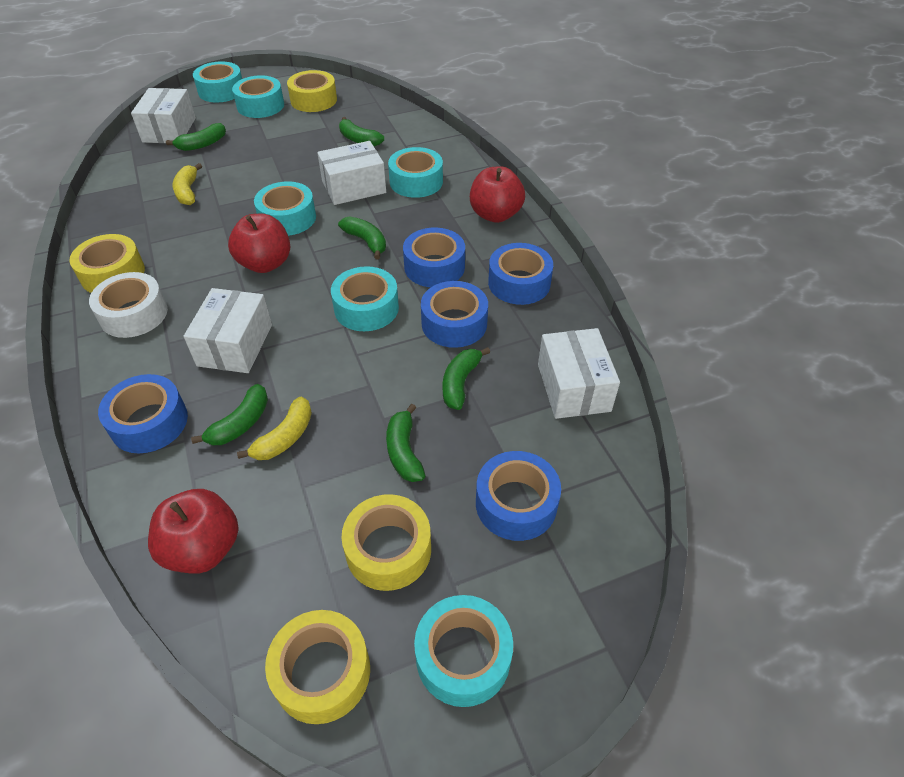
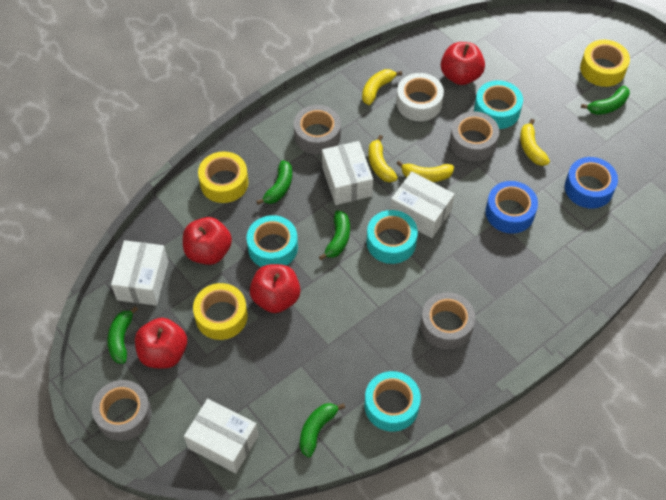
blue tape: 5 -> 2
green banana: 6 -> 5
grey tape: 0 -> 4
red apple: 3 -> 4
turquoise tape: 6 -> 4
yellow banana: 2 -> 4
yellow tape: 4 -> 3

